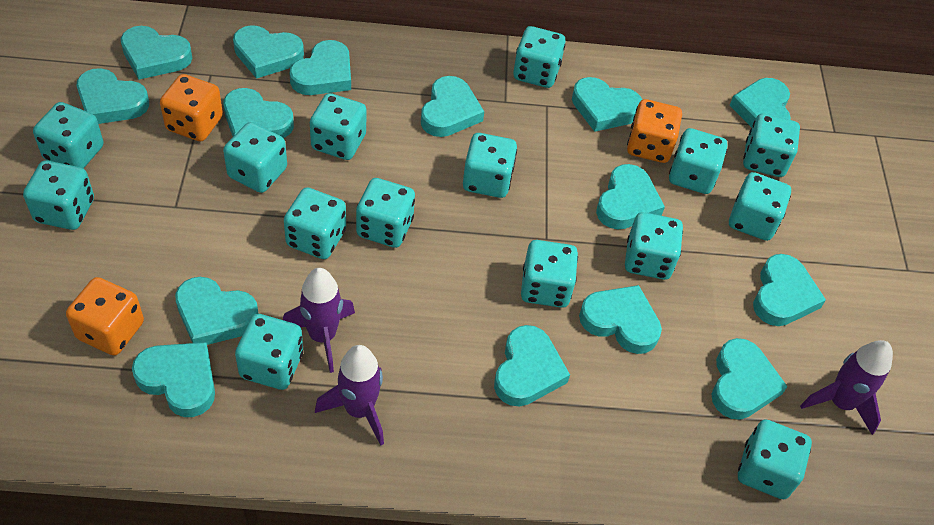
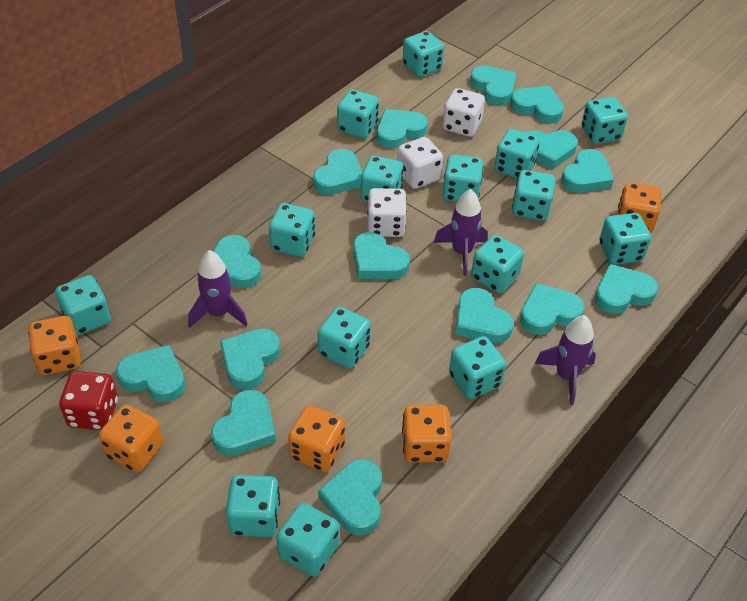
orange dice: 3 -> 5
red dice: 0 -> 1
white dice: 0 -> 3

